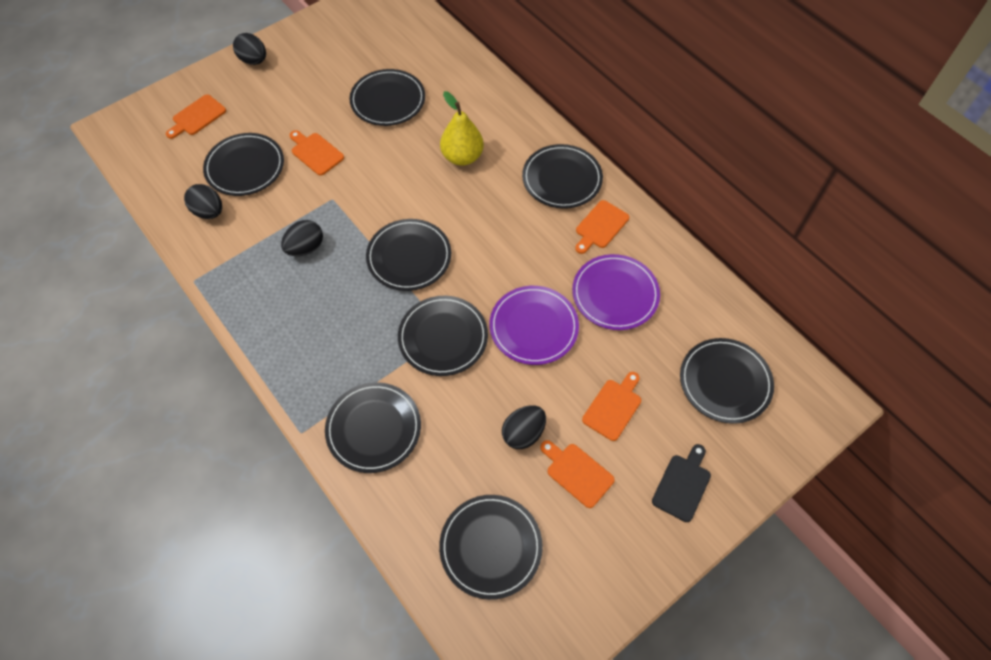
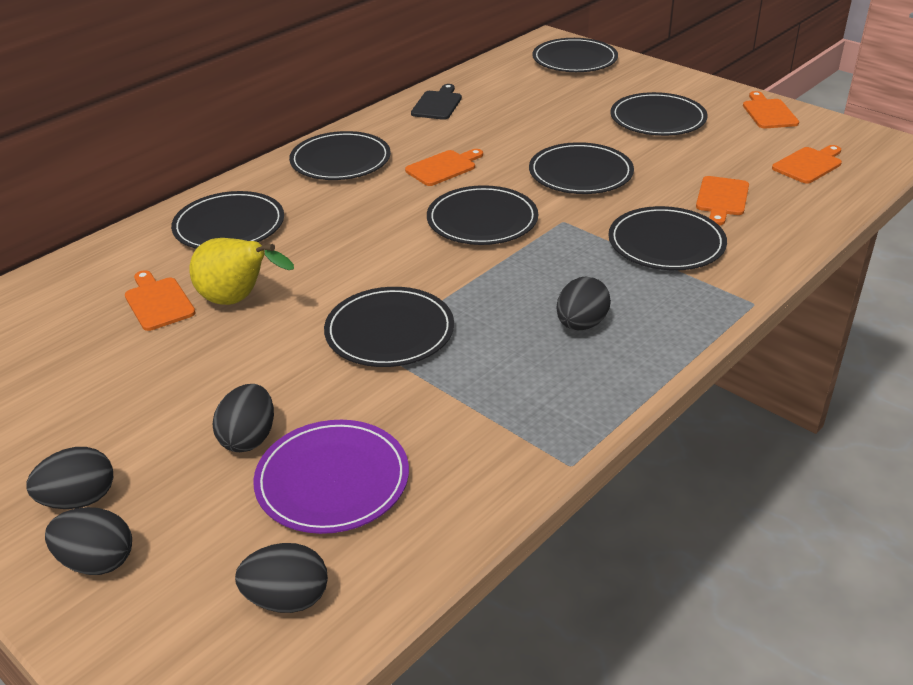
black egg: 4 -> 5
purple plate: 2 -> 1

